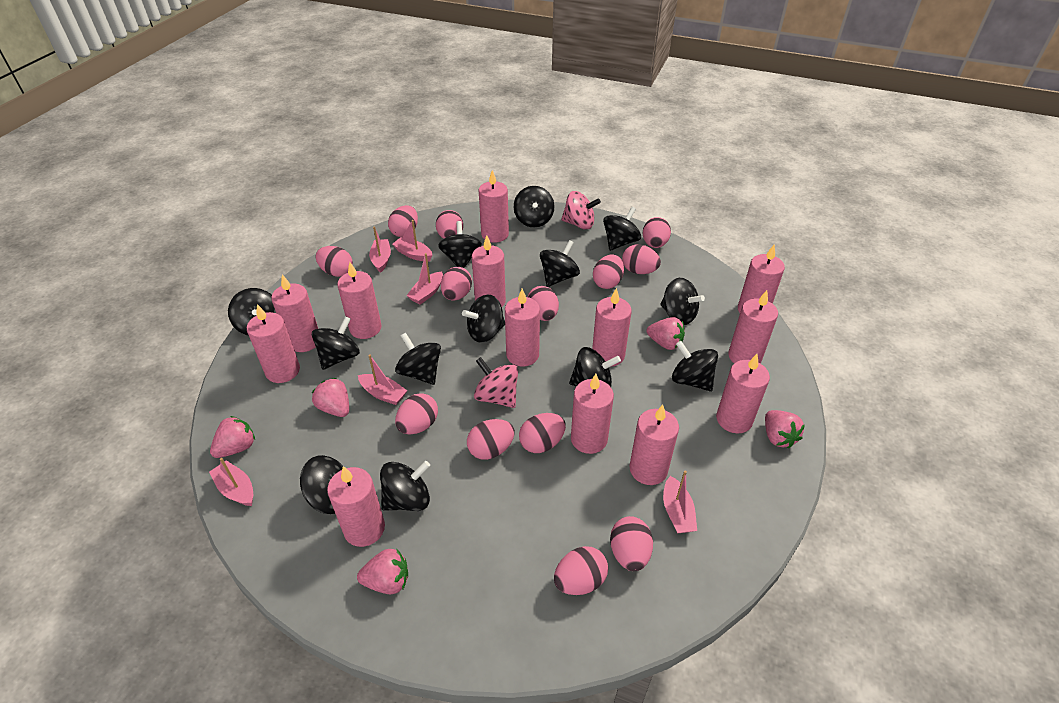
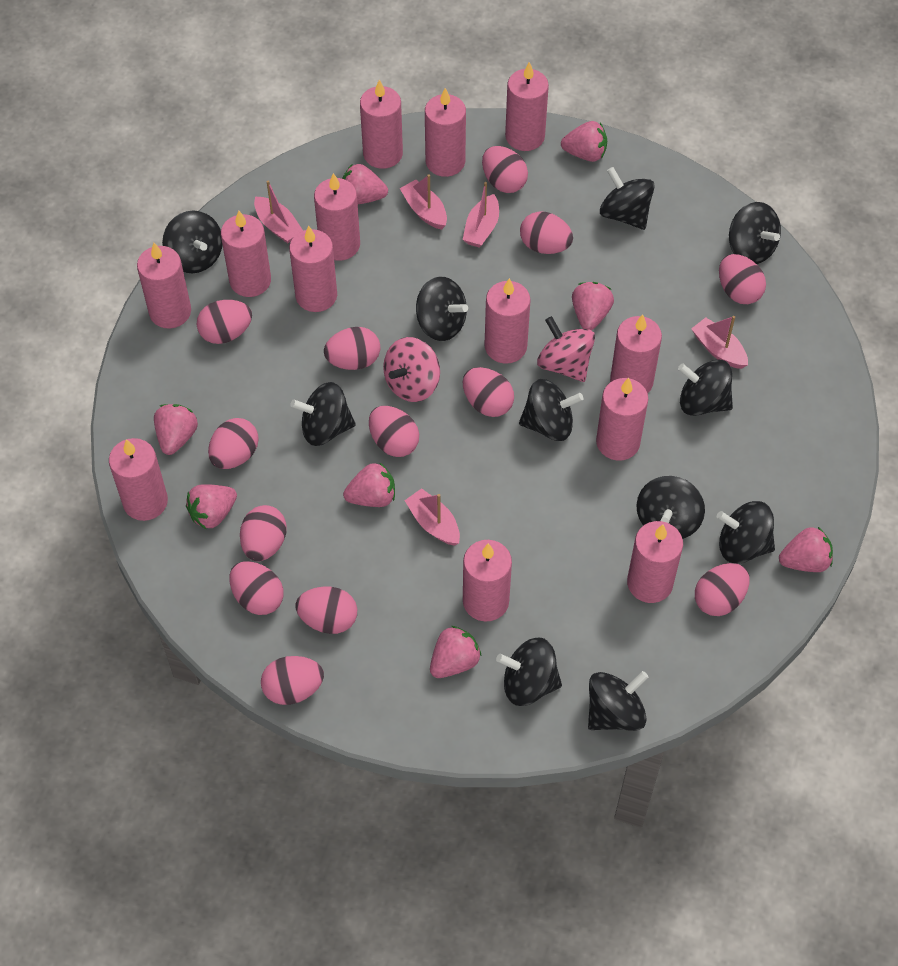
black spinning top: 13 -> 11
pink boat: 6 -> 5
pink strawberry: 5 -> 8

